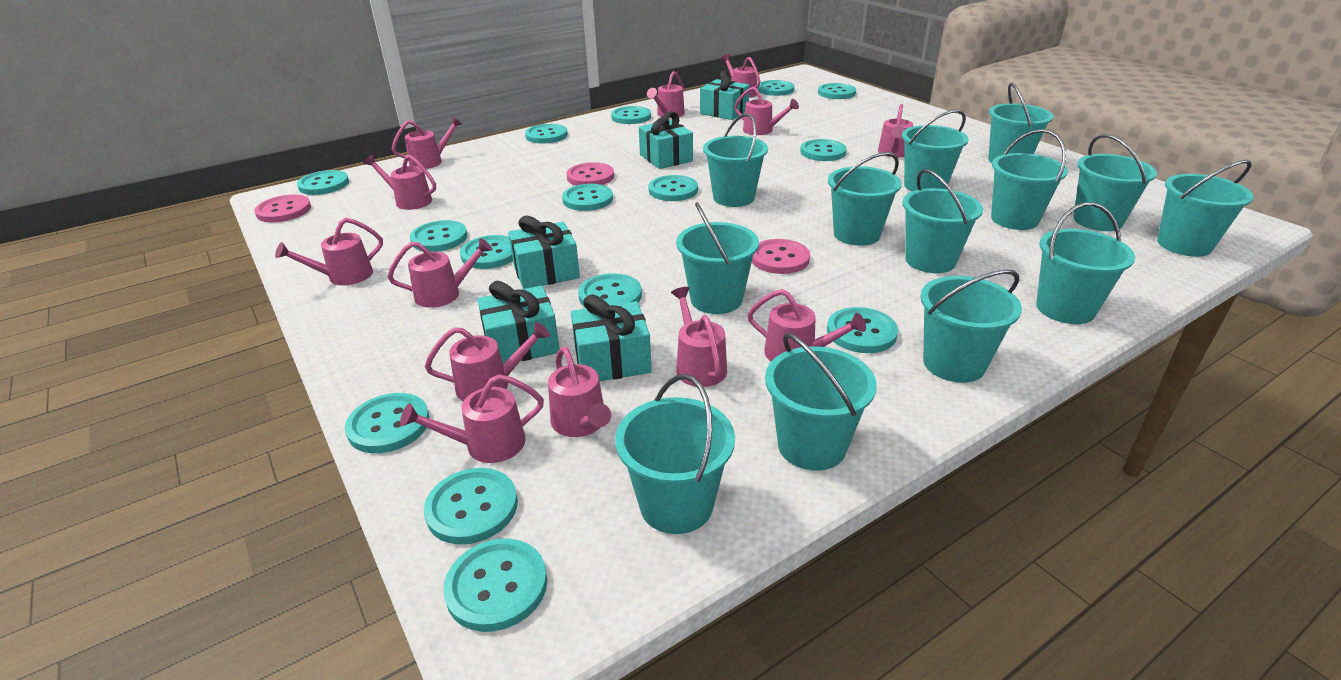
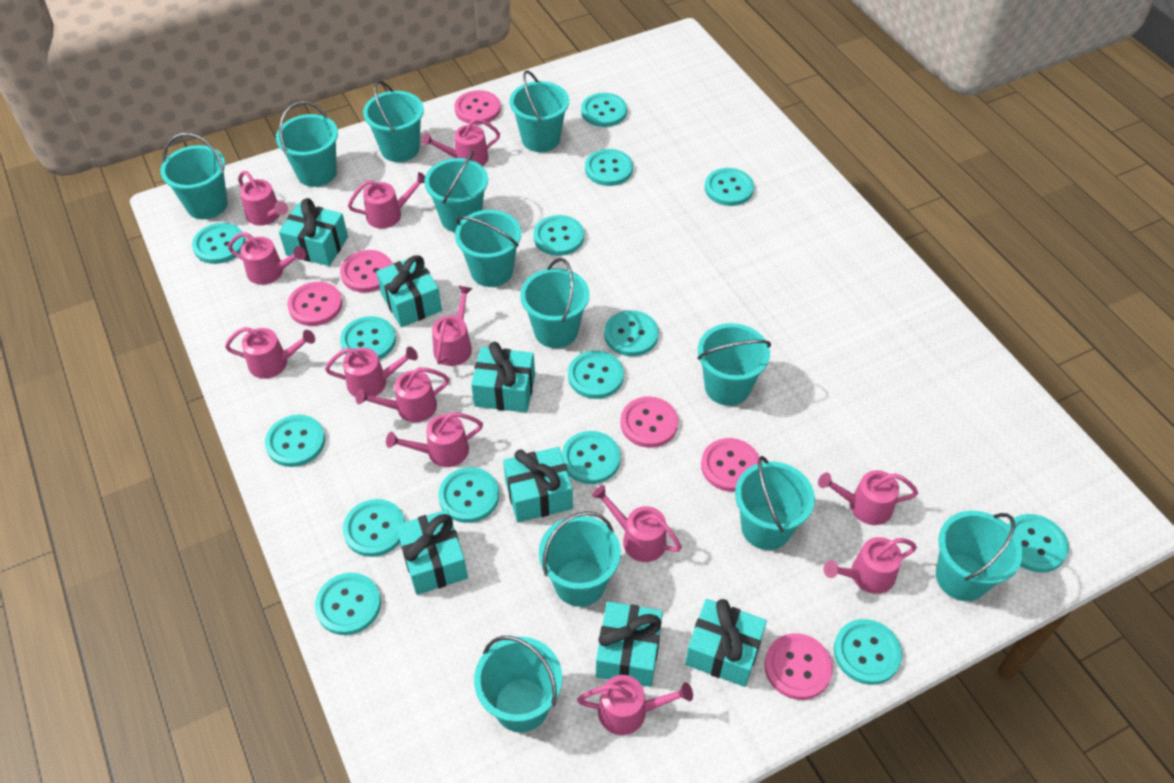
pink button: 3 -> 6
turquoise bucket: 13 -> 12
turquoise gift: 5 -> 7

